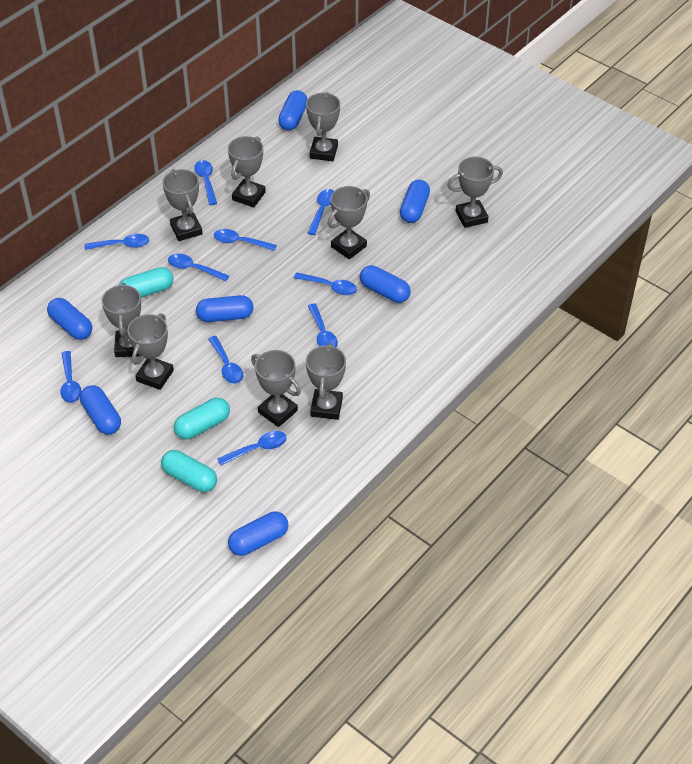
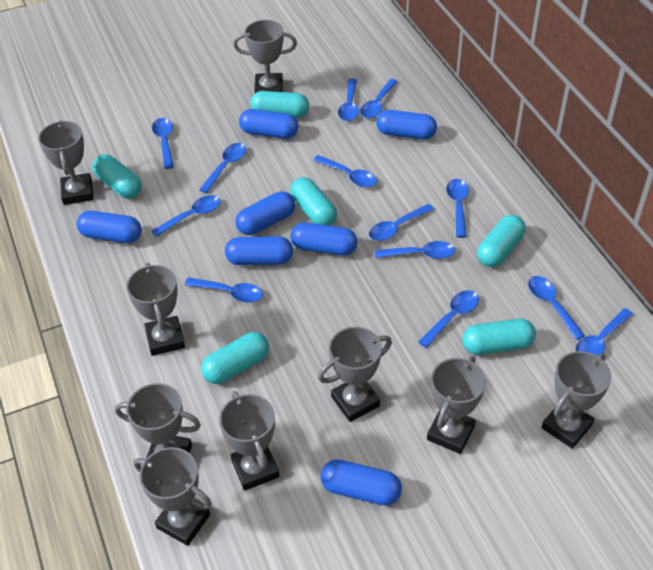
blue spoon: 10 -> 13
turquoise capsule: 3 -> 6

